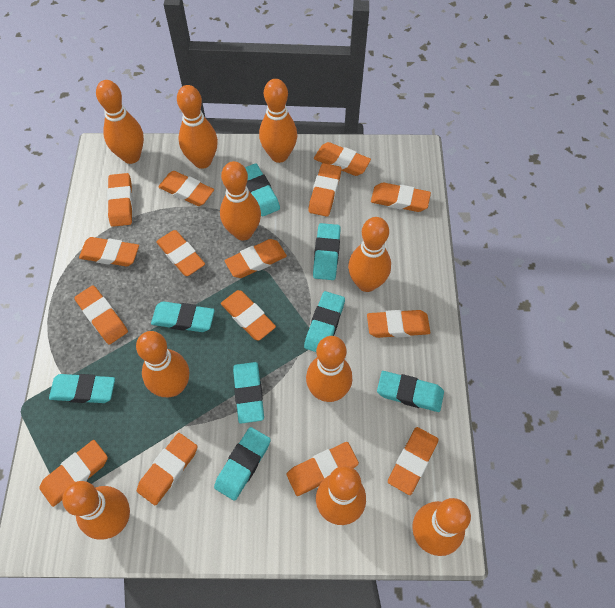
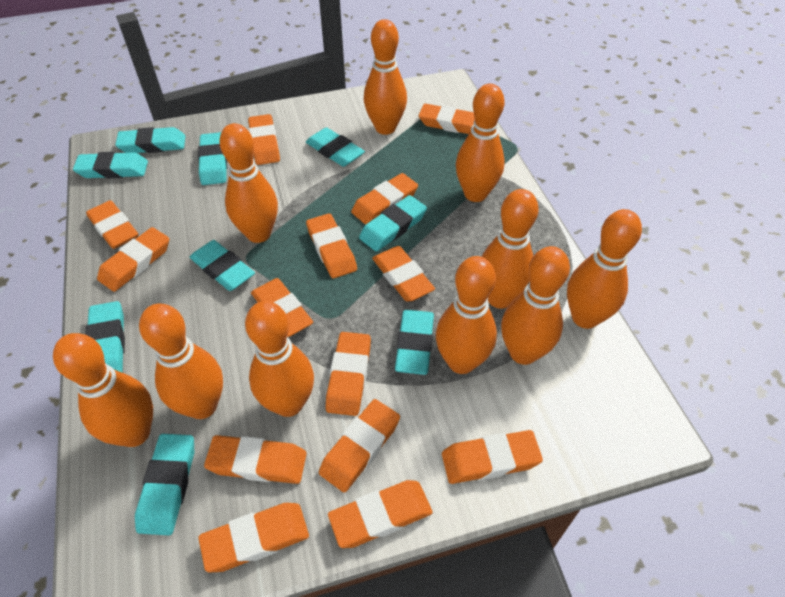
orange eraser: 15 -> 14
turquoise eraser: 8 -> 9

